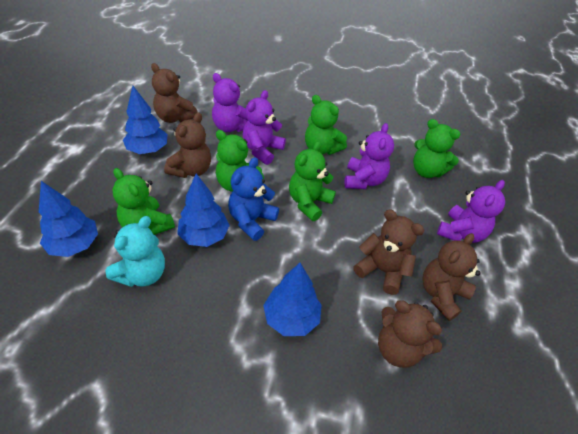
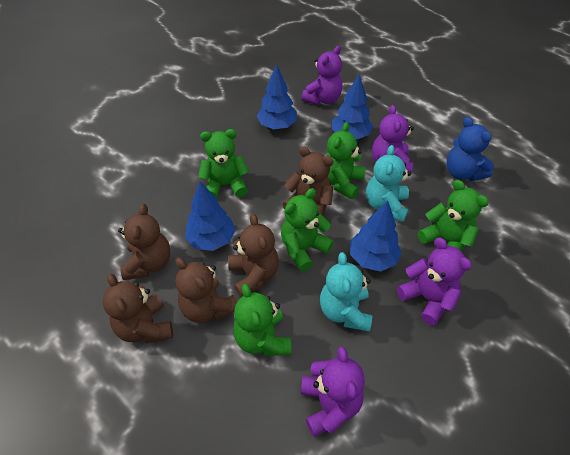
turquoise teddy bear: 1 -> 2

